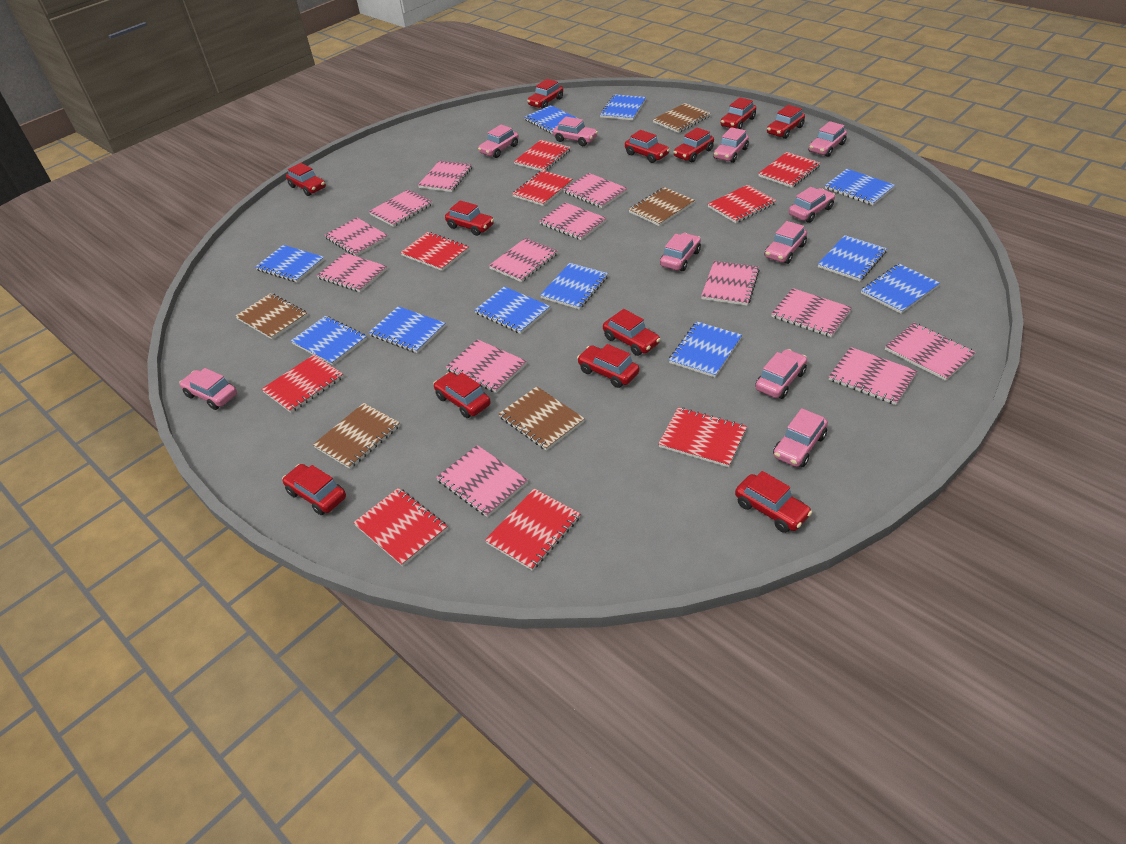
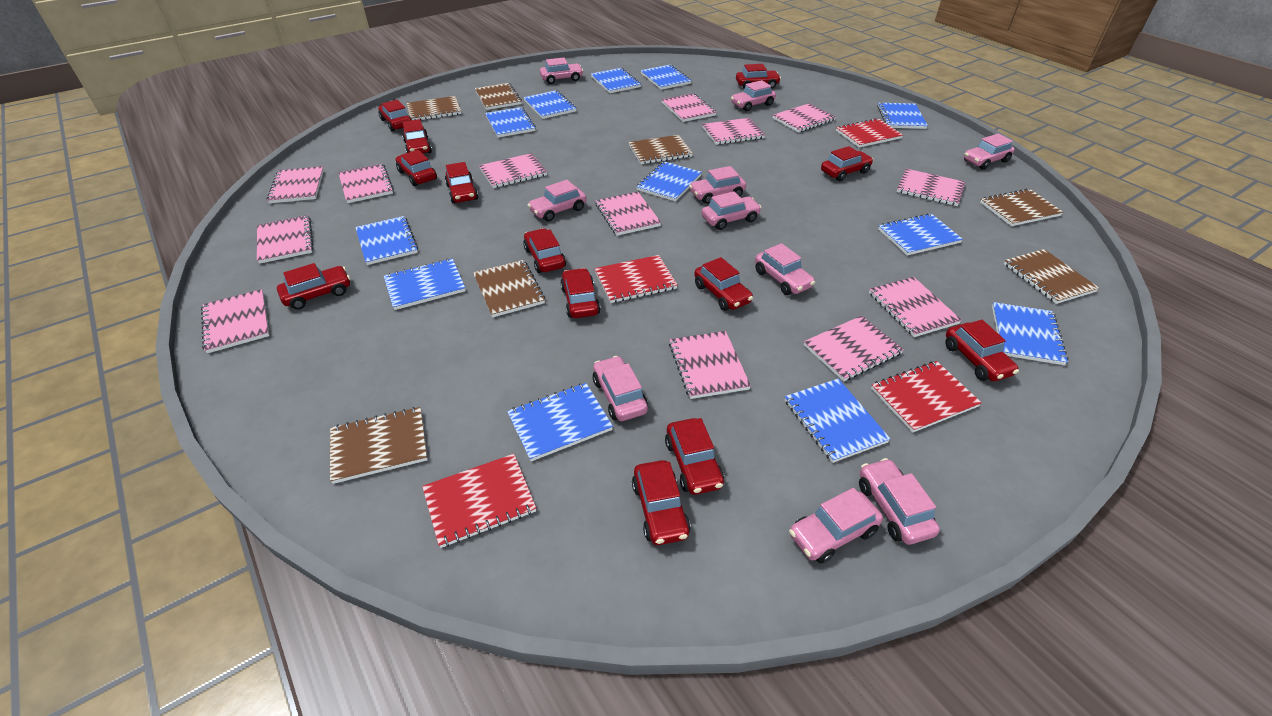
blue notebook: 11 -> 12
brown notebook: 5 -> 7
red car: 12 -> 13
red notebook: 9 -> 4

